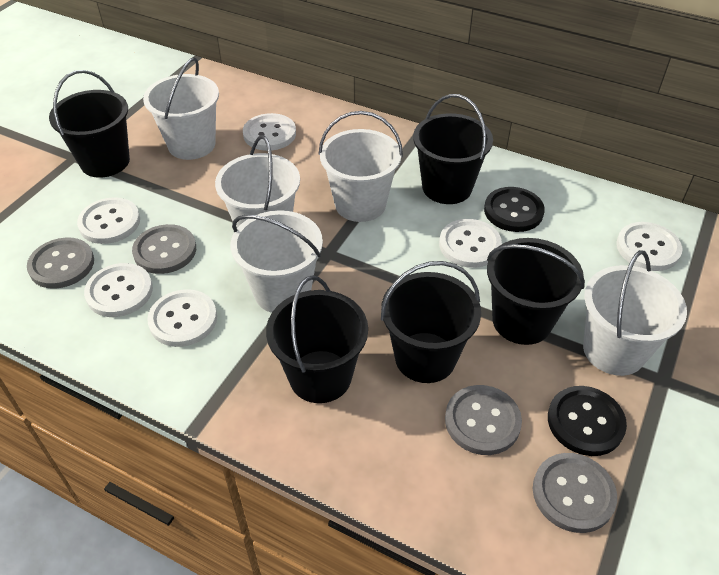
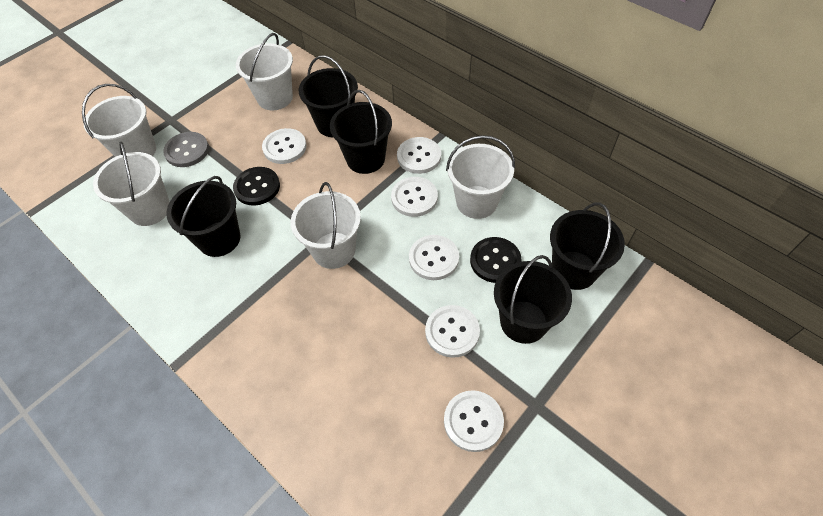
grey button: 4 -> 1

